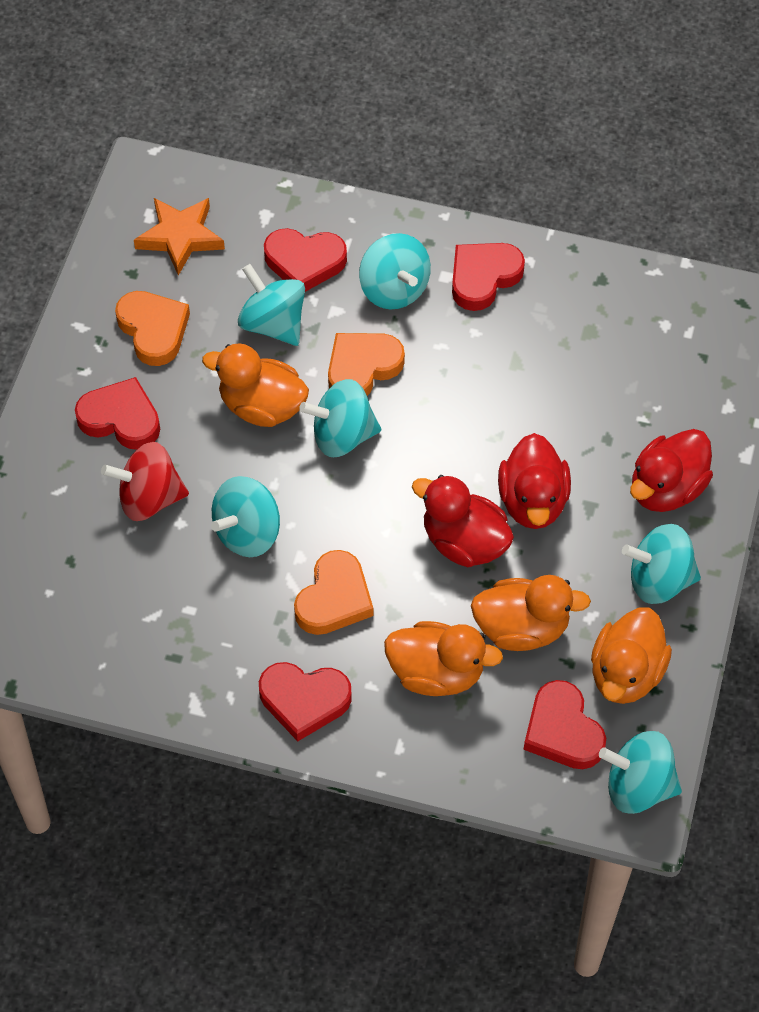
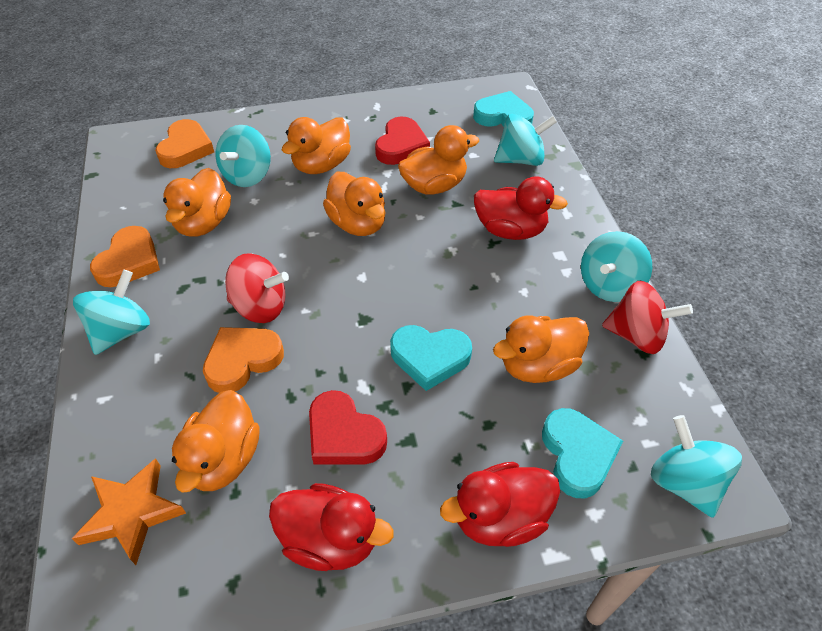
orange duck: 4 -> 6
red heart: 5 -> 2
red spinning top: 1 -> 2
turquoise heart: 0 -> 3
turquoise spinning top: 6 -> 5

